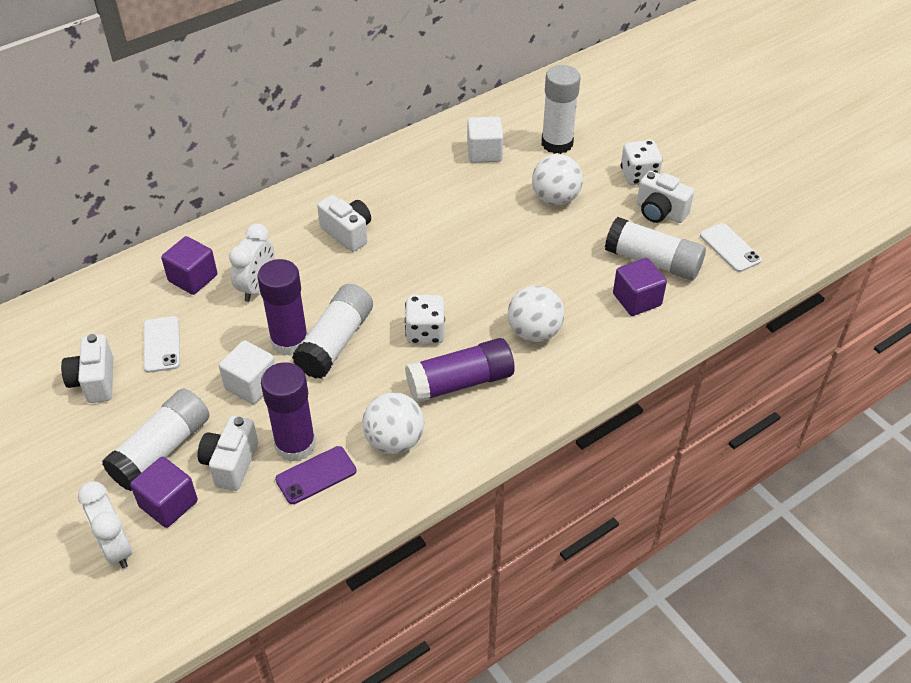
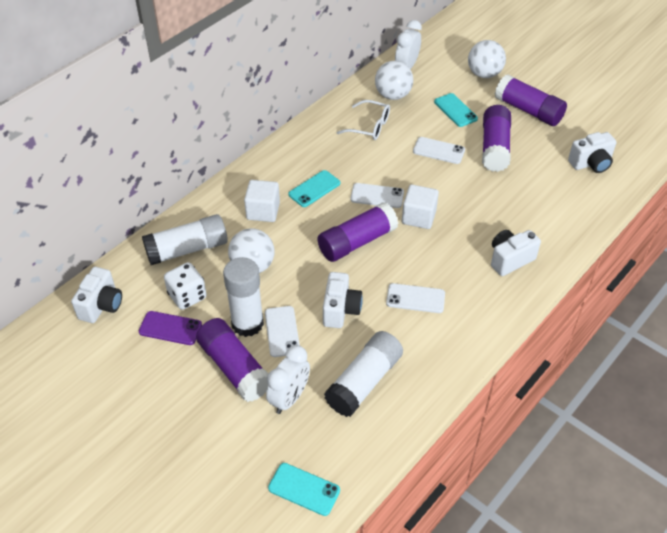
purple cube: 3 -> 0
purple glue stick: 3 -> 4
turquoise phone: 0 -> 3
white dice: 2 -> 1
white glasses: 0 -> 1
white glue stick: 4 -> 3
white phone: 2 -> 4

